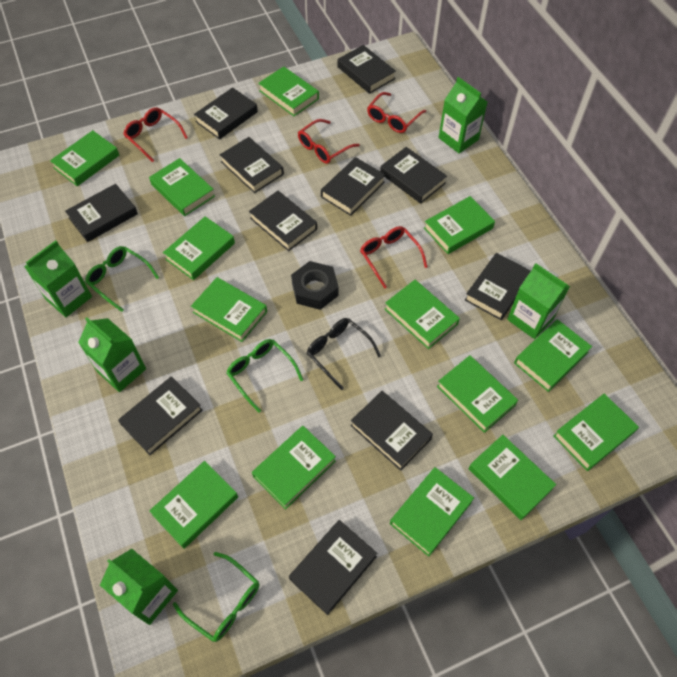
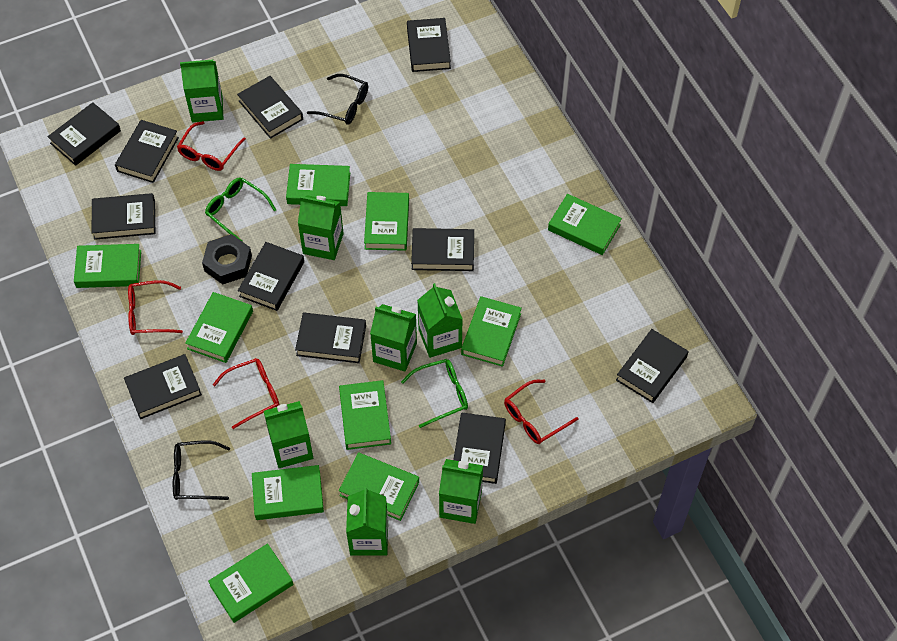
black glasses: 1 -> 2
green book: 14 -> 10
green carton: 5 -> 7
green glasses: 3 -> 2

